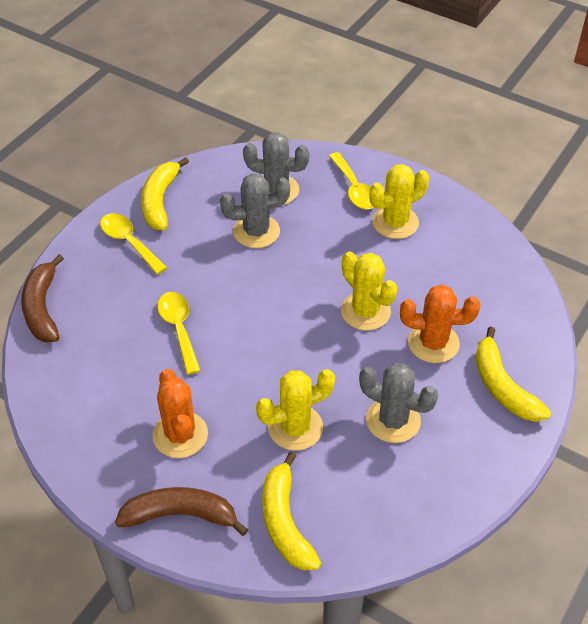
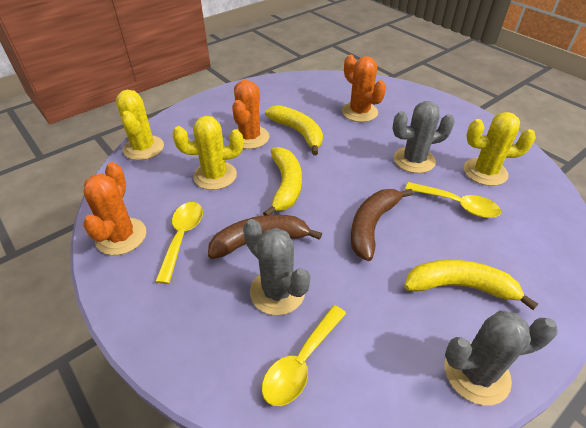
orange cactus: 2 -> 3

